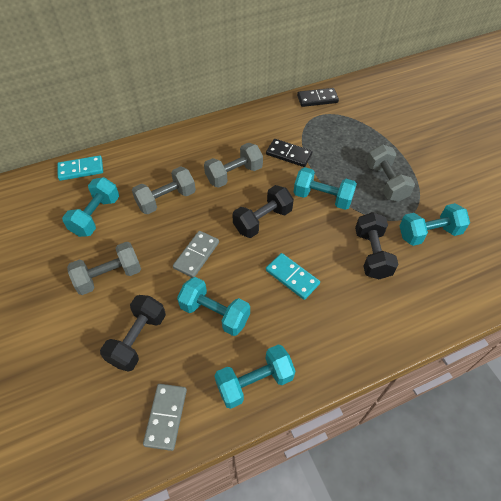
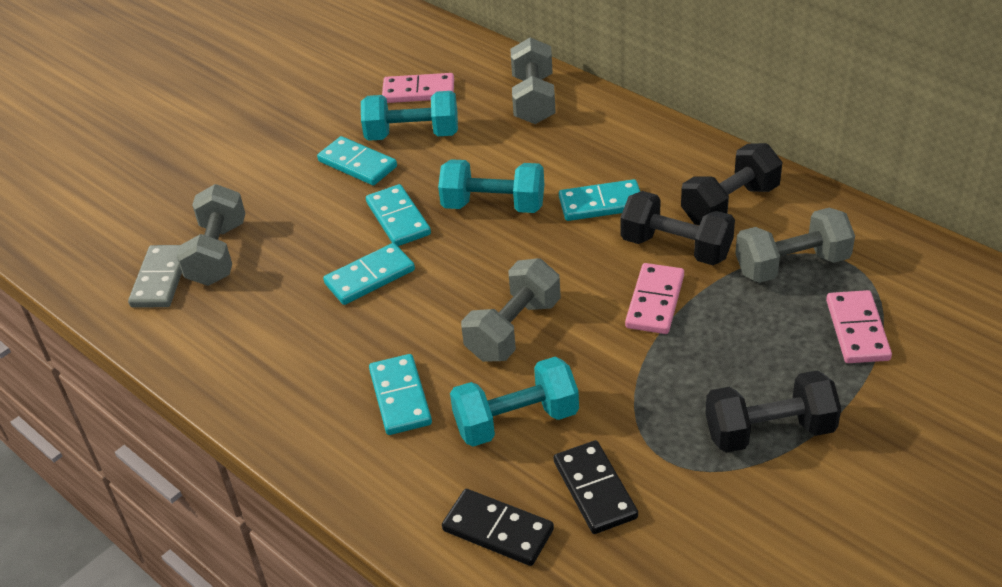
grey domino: 2 -> 1
pink domino: 0 -> 3
turquoise domino: 2 -> 5
turquoise dumbbell: 5 -> 3

